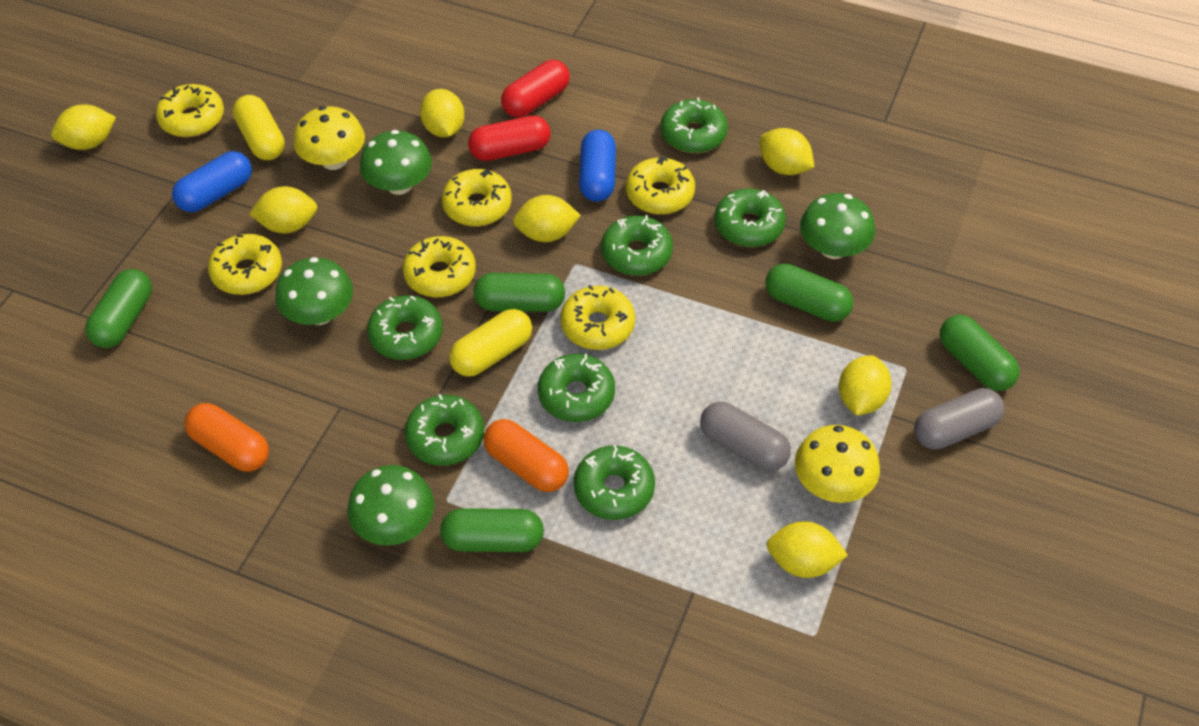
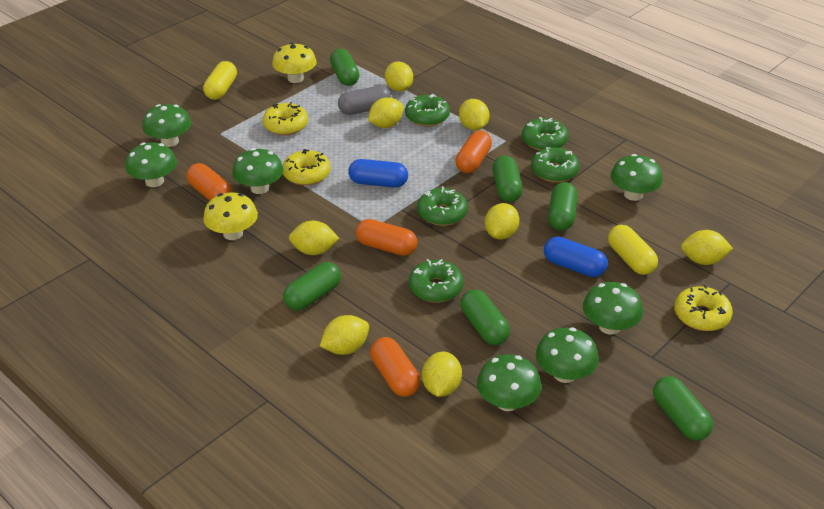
green capsule: 5 -> 6
green donut: 7 -> 5
green mushroom: 4 -> 7
grey capsule: 2 -> 1
orange capsule: 2 -> 4
red capsule: 2 -> 0
yellow donut: 6 -> 3
yellow lemon: 7 -> 8

